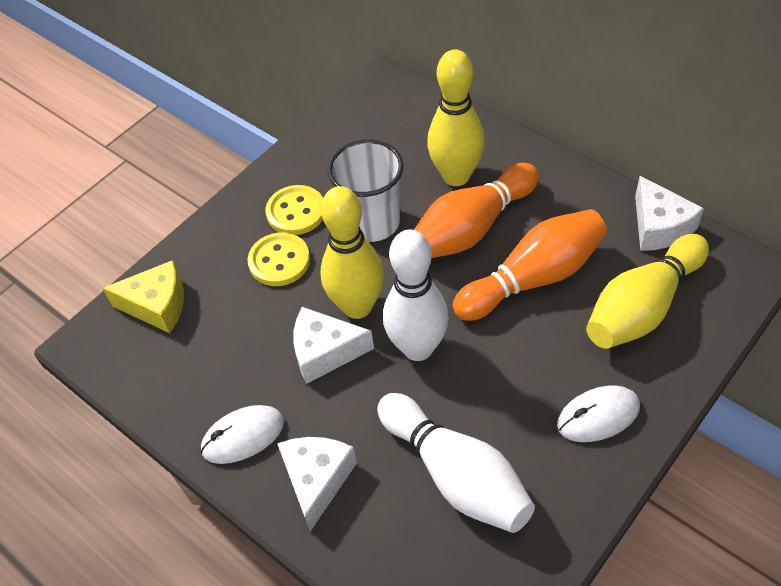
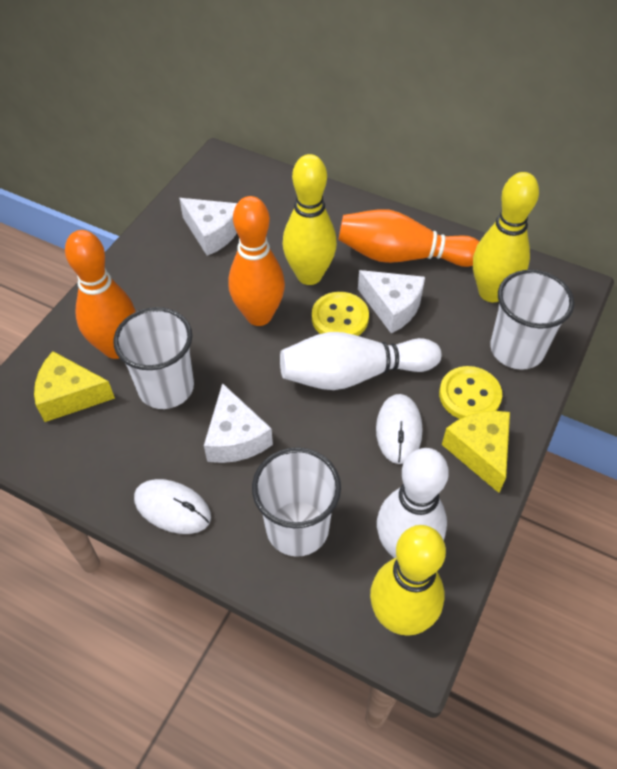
orange bowling pin: 2 -> 3
white cup: 1 -> 3
yellow cheese: 1 -> 2

